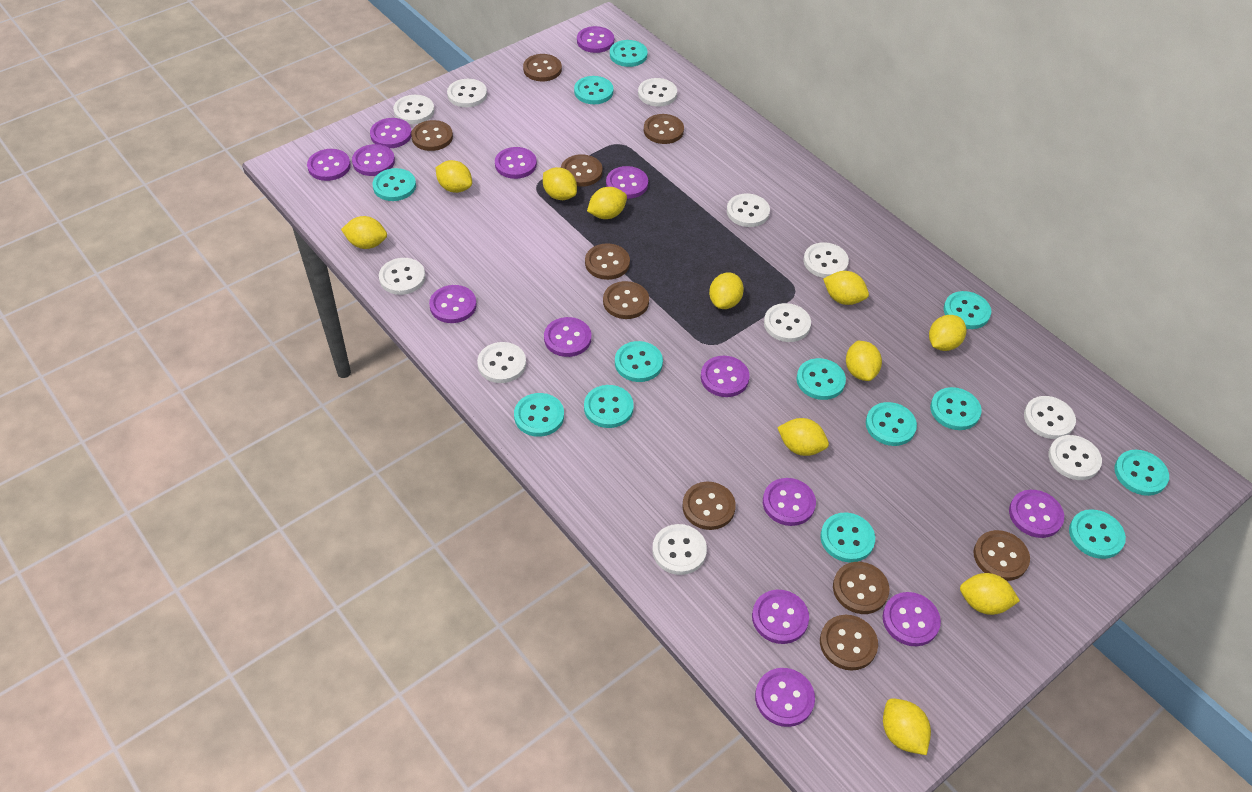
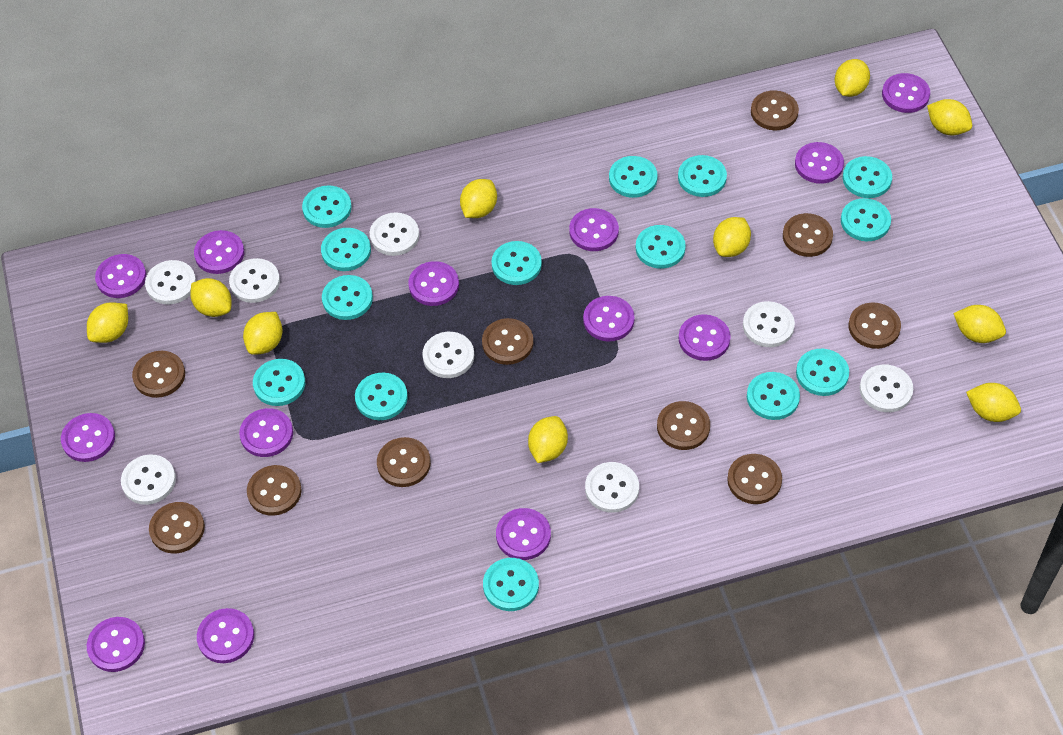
purple button: 14 -> 13
turquoise button: 13 -> 14
white button: 11 -> 8
yellow lemon: 11 -> 10

